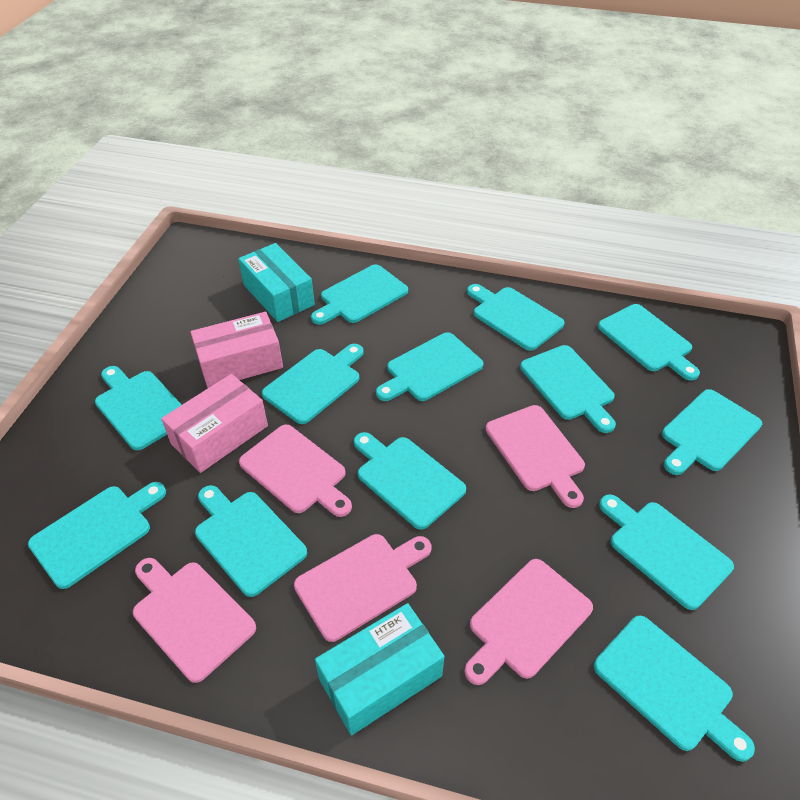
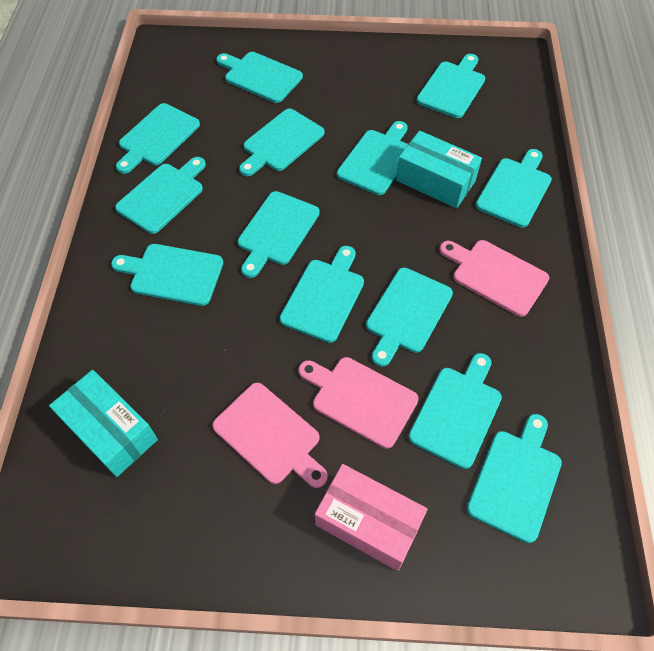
pink box: 2 -> 1
pink cutting board: 5 -> 3

